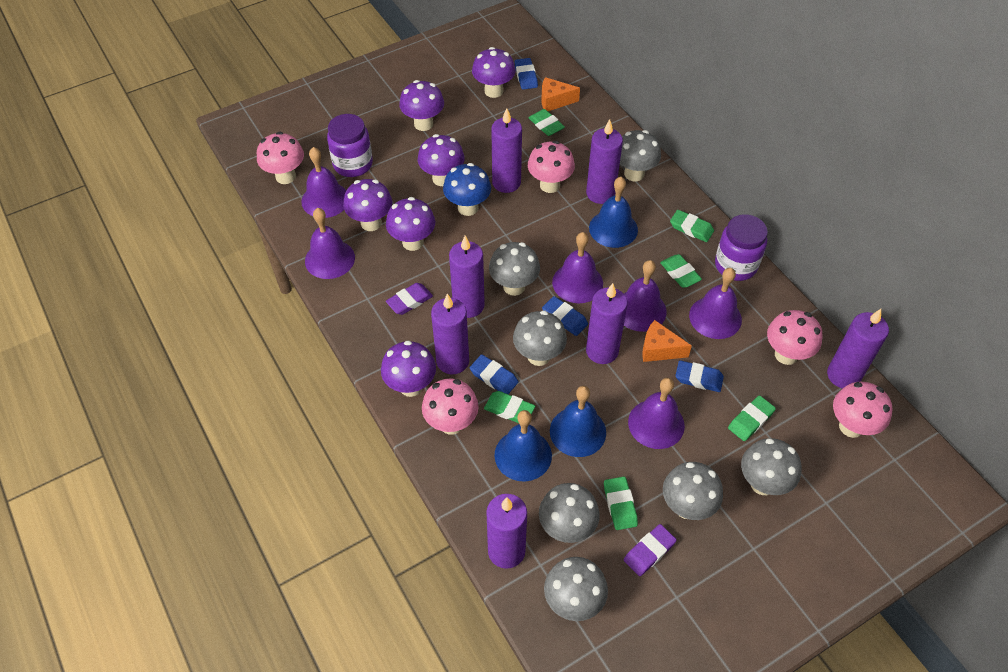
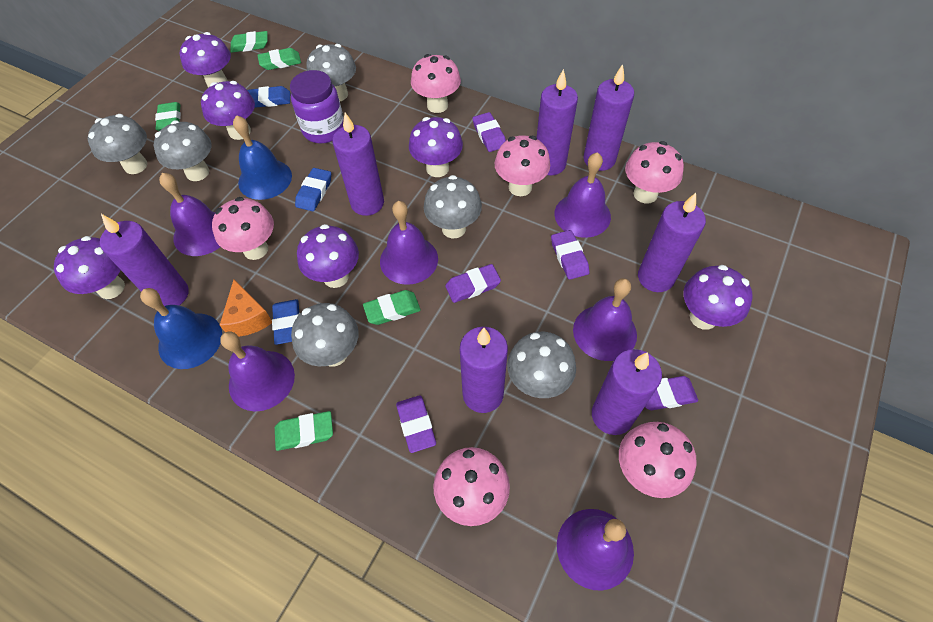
blue bell: 3 -> 2
blue eraser: 4 -> 3
blue mushroom: 1 -> 0
green eraser: 6 -> 5
grey mushroom: 7 -> 6
orange cheese: 2 -> 1
pink mushroom: 5 -> 6
purple eraser: 2 -> 5
purple jar: 2 -> 1

